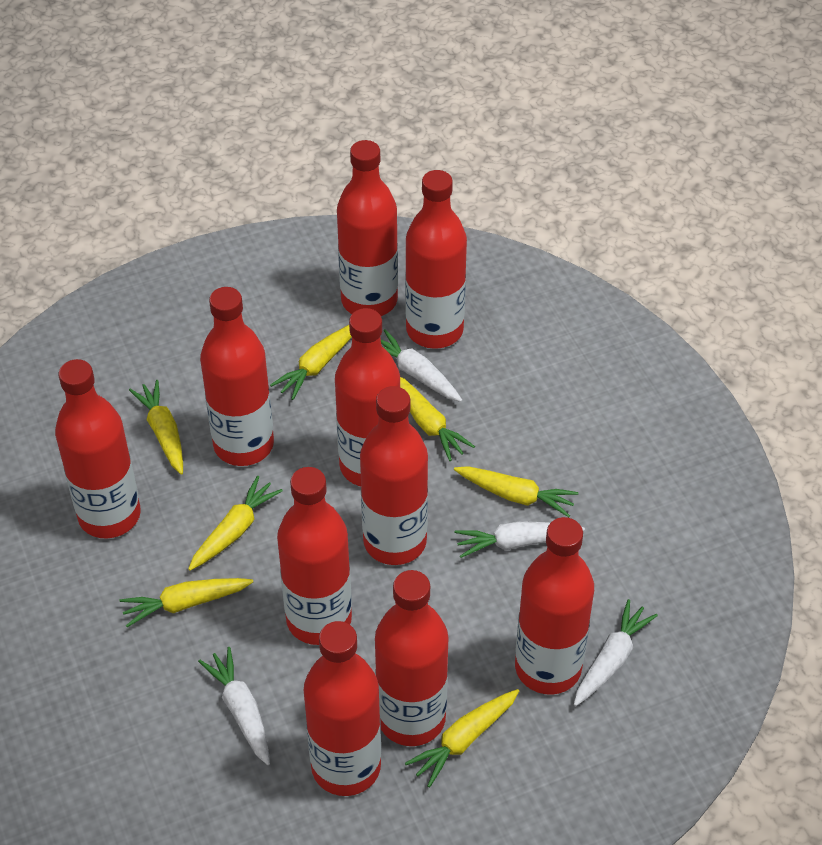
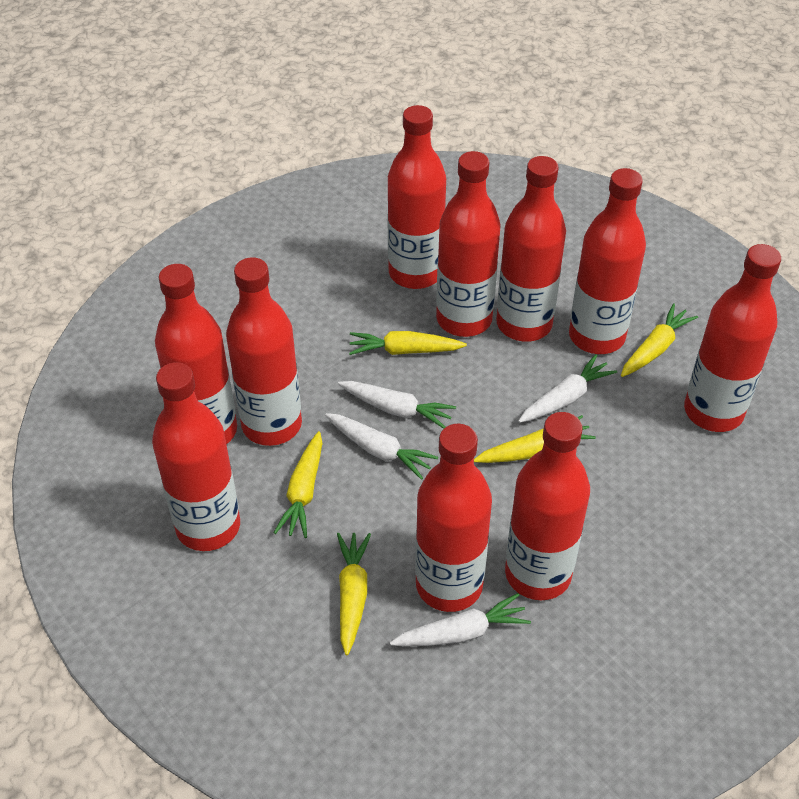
yellow carrot: 7 -> 5

